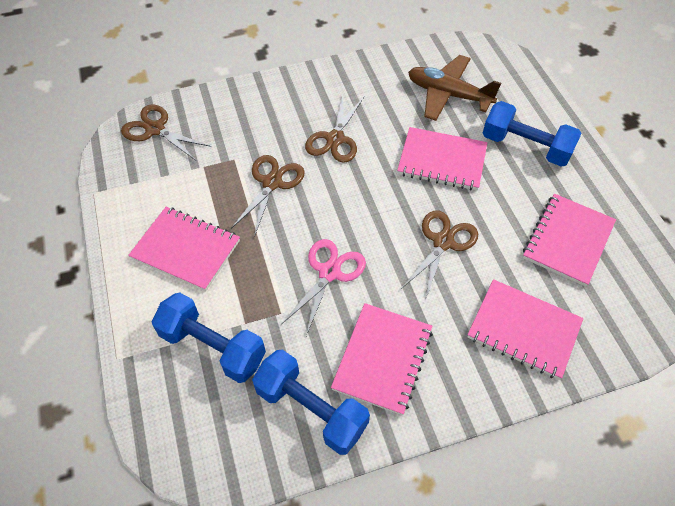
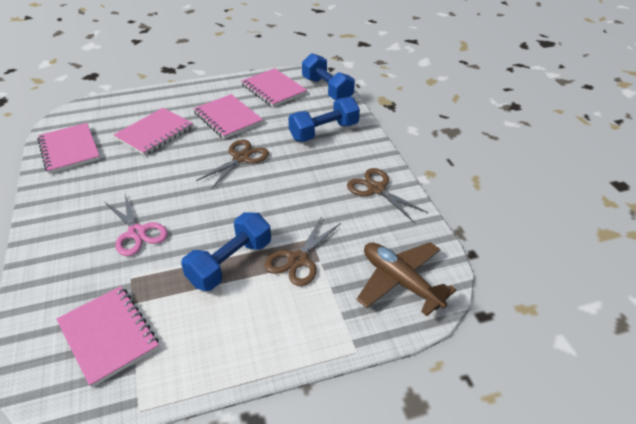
brown scissors: 4 -> 3

